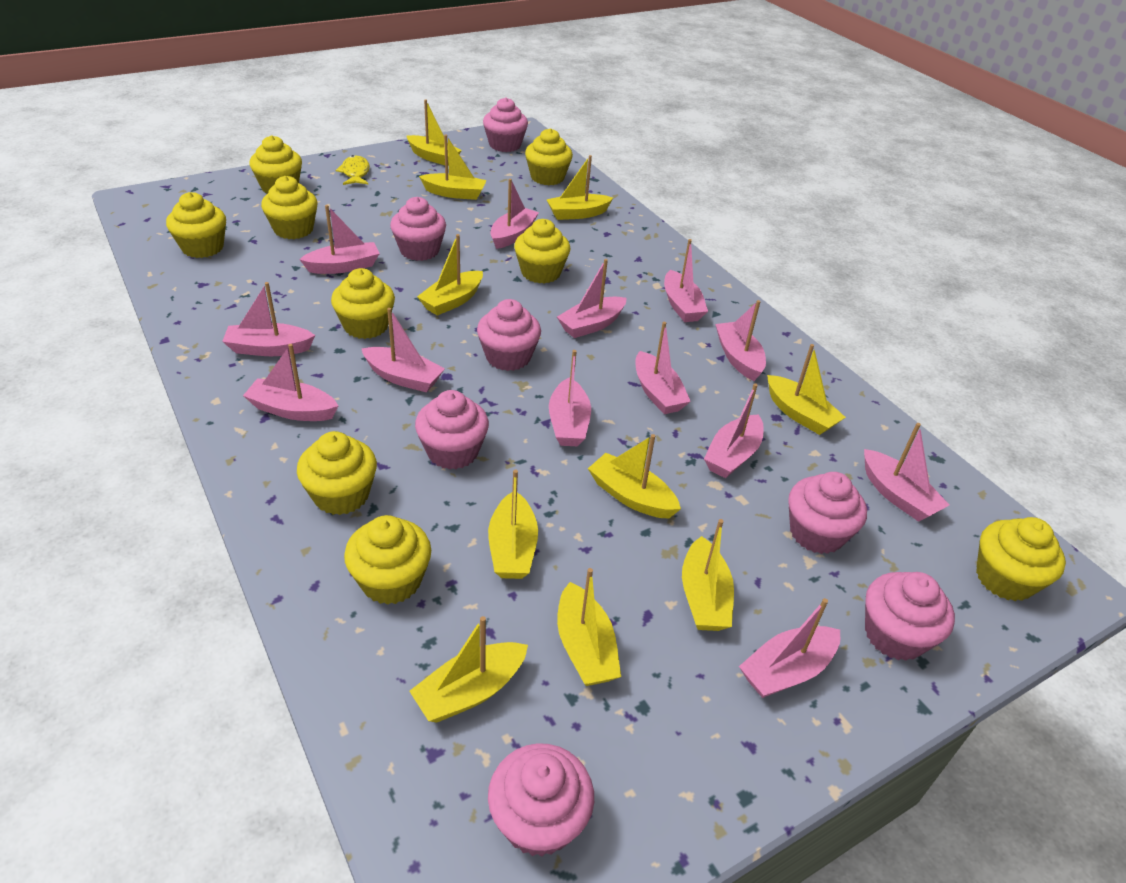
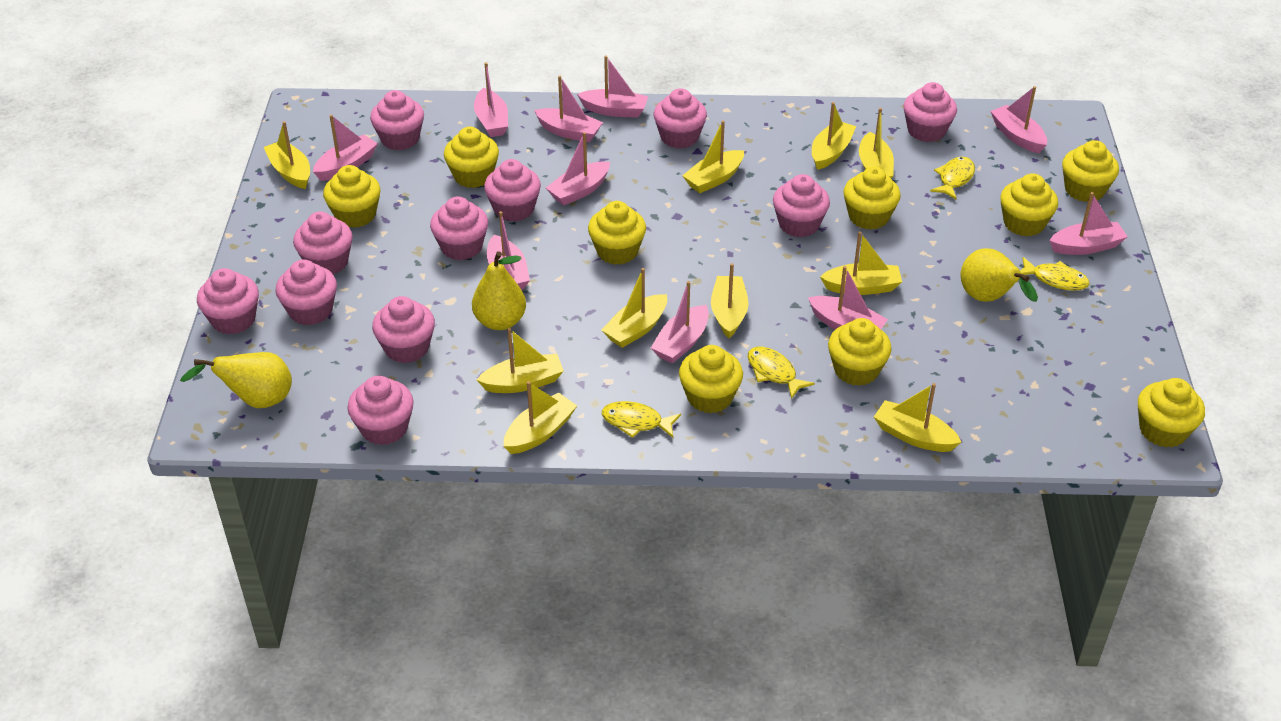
pink boat: 13 -> 10
pink cupcake: 7 -> 11
yellow fish: 1 -> 4
yellow pear: 0 -> 3

